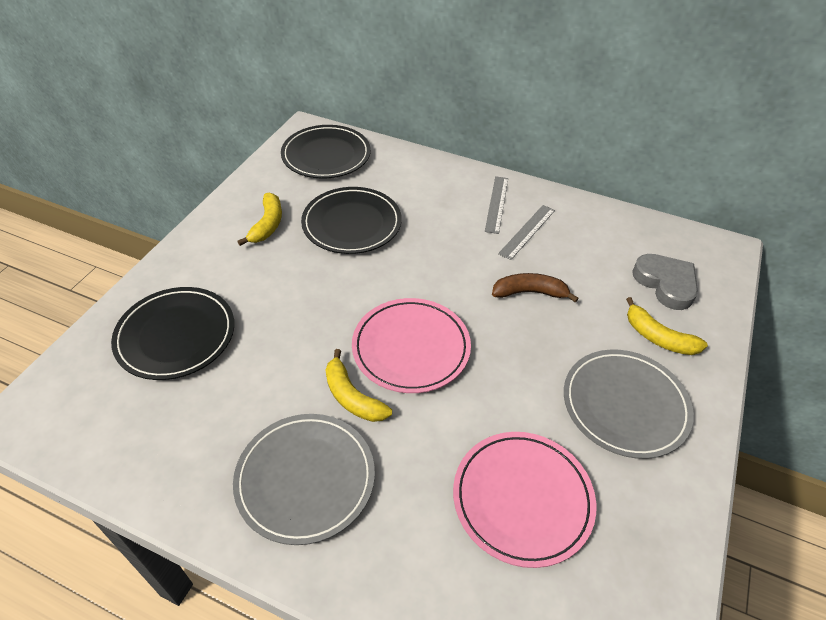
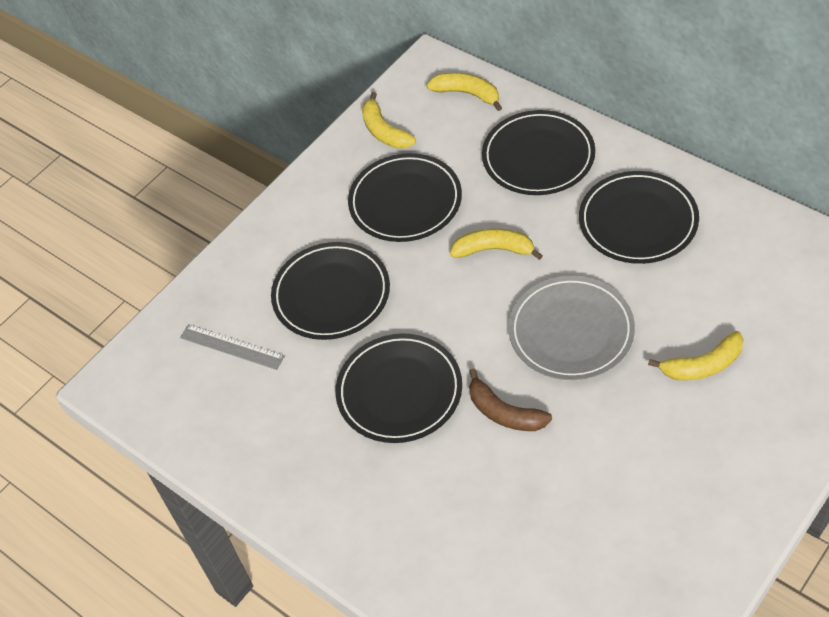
black plate: 3 -> 5
grey heart: 1 -> 0
grey plate: 2 -> 1
grey ruler: 2 -> 1
pink plate: 2 -> 0
yellow banana: 3 -> 4

